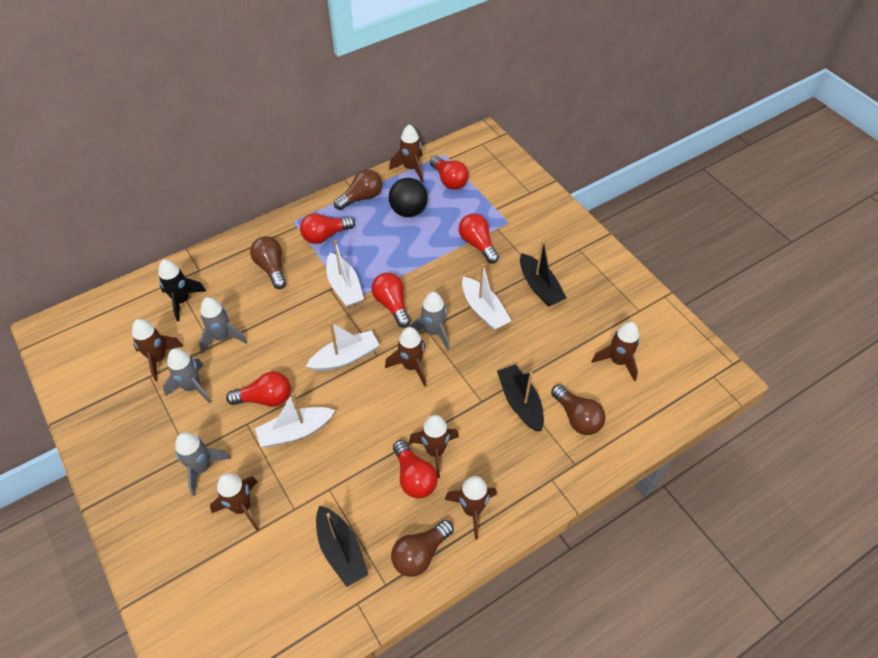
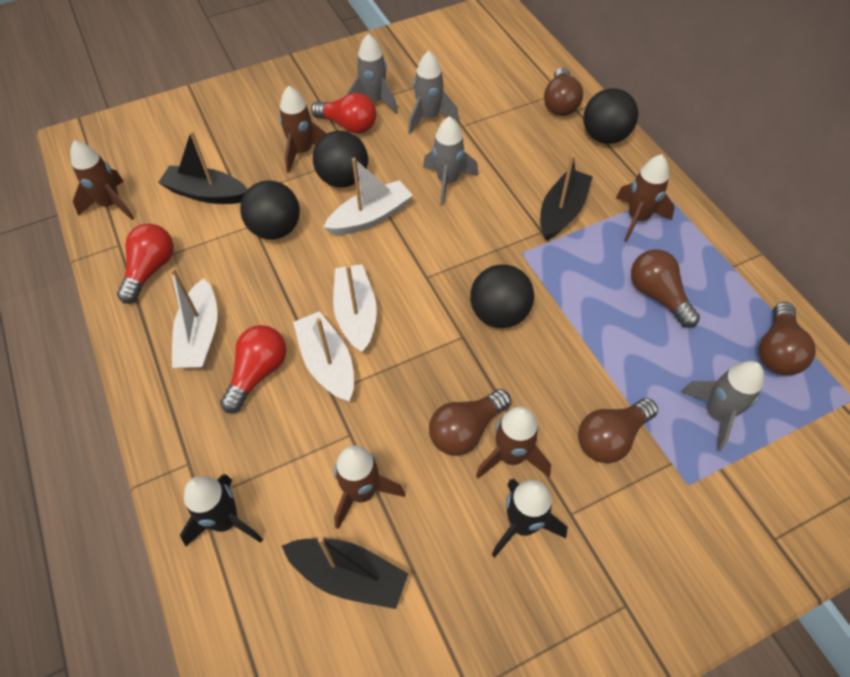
black ball: 1 -> 4
black rocket: 1 -> 2
brown light bulb: 4 -> 5
brown rocket: 7 -> 5
red light bulb: 6 -> 3

